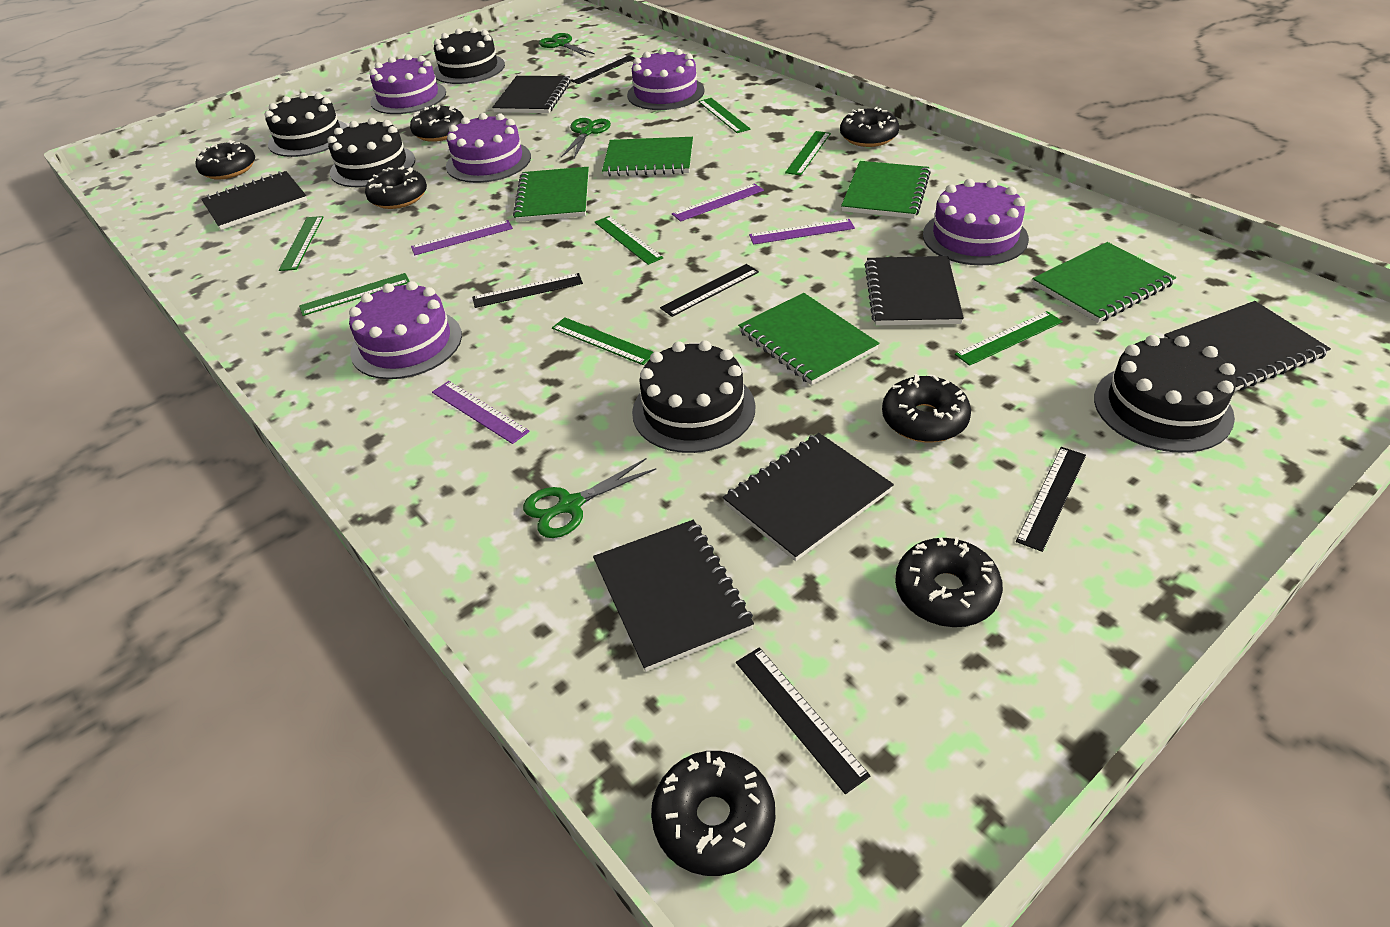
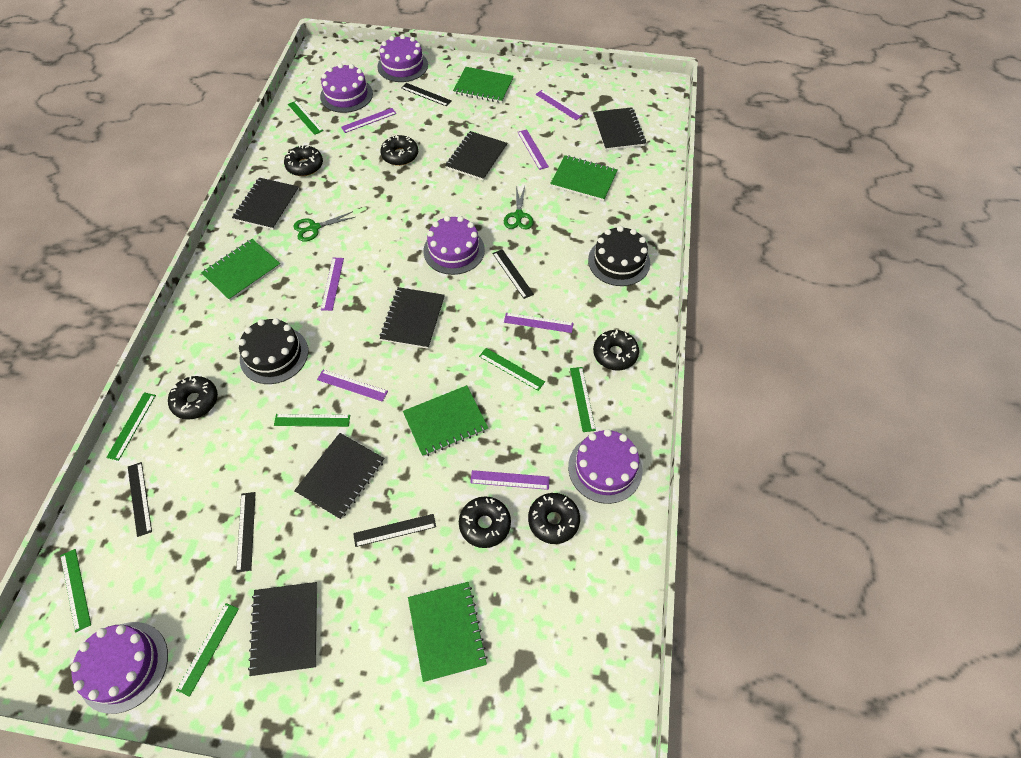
black cake: 5 -> 2
black donut: 7 -> 6
green scissors: 3 -> 2
purple ruler: 4 -> 7

